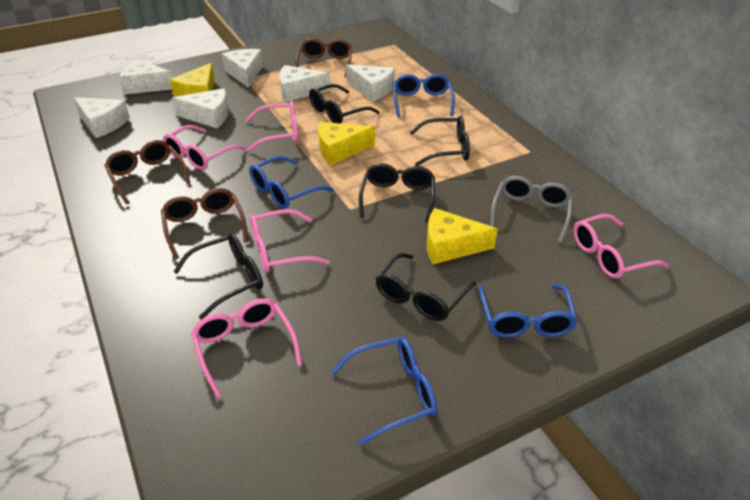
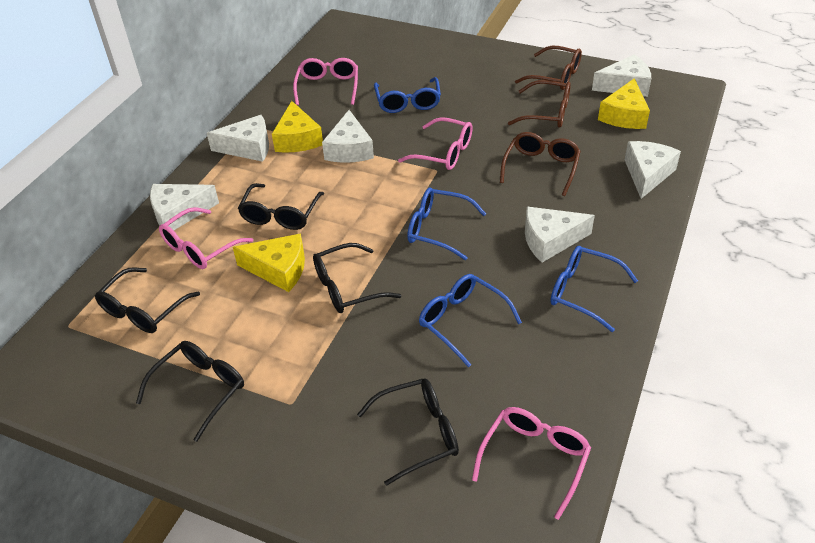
grey glasses: 1 -> 0
pink glasses: 5 -> 4

